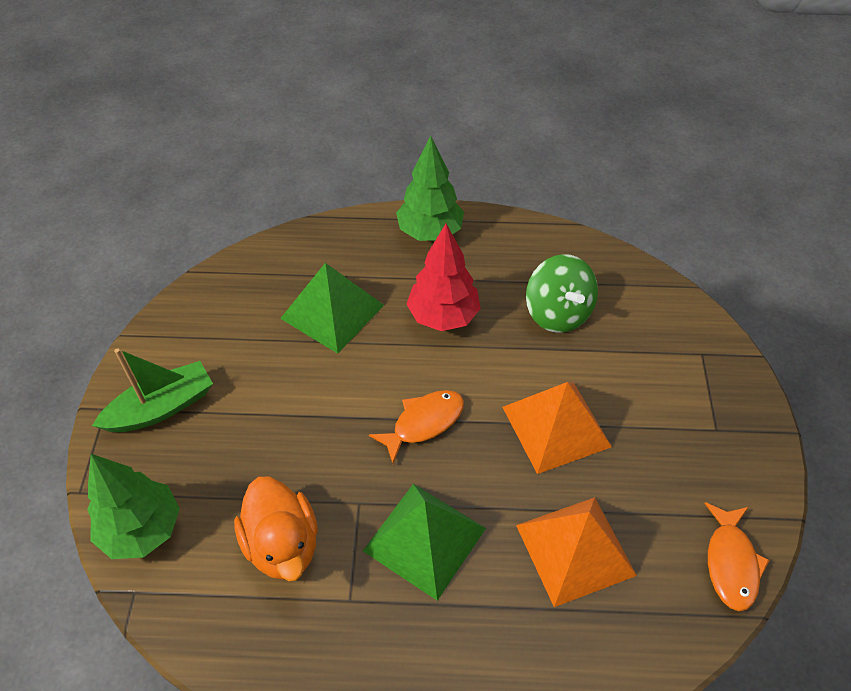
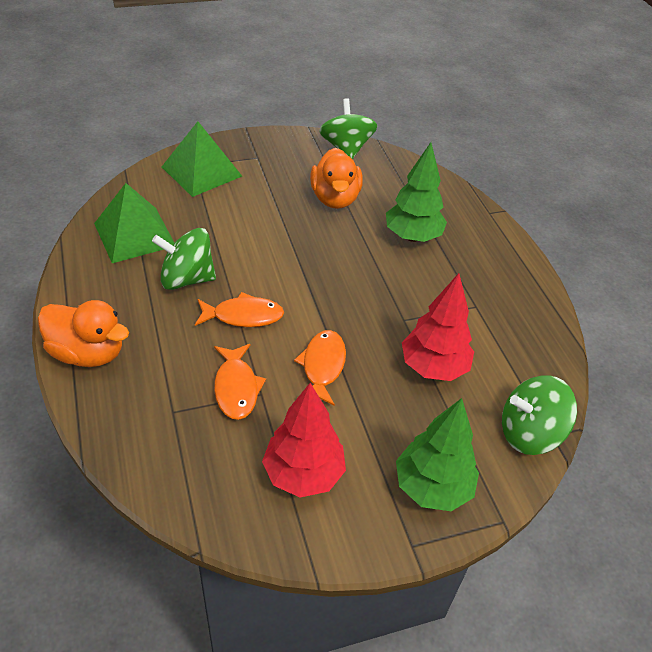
green boat: 1 -> 0
green spinning top: 1 -> 3
orange duck: 1 -> 2
orange fish: 2 -> 3
orange pyramid: 2 -> 0
red tree: 1 -> 2

